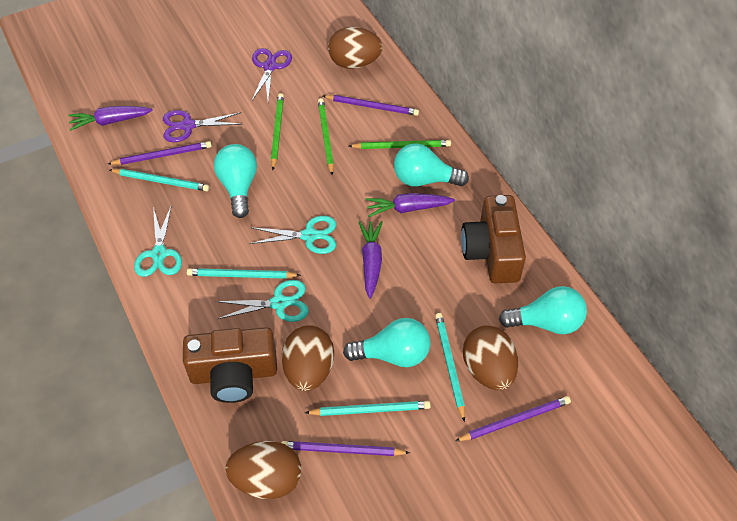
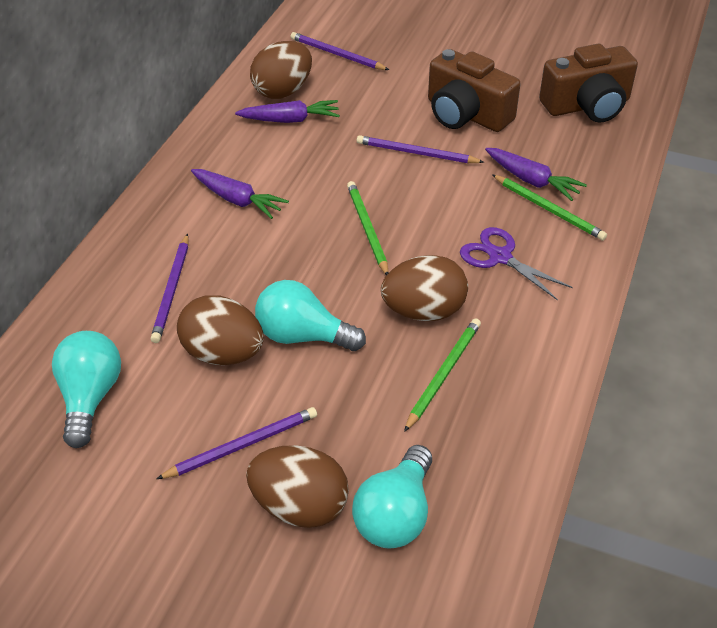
purple scissors: 2 -> 1
turquoise light bulb: 4 -> 3
turquoise pencil: 4 -> 0
turquoise scissors: 3 -> 0

